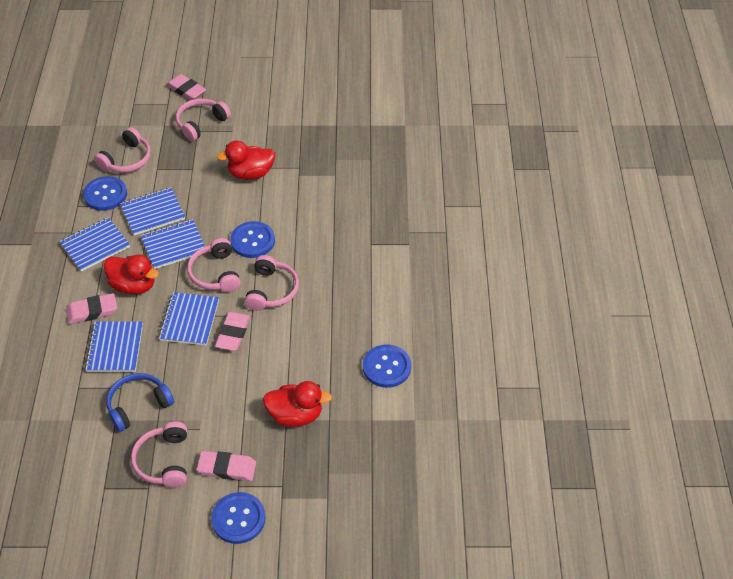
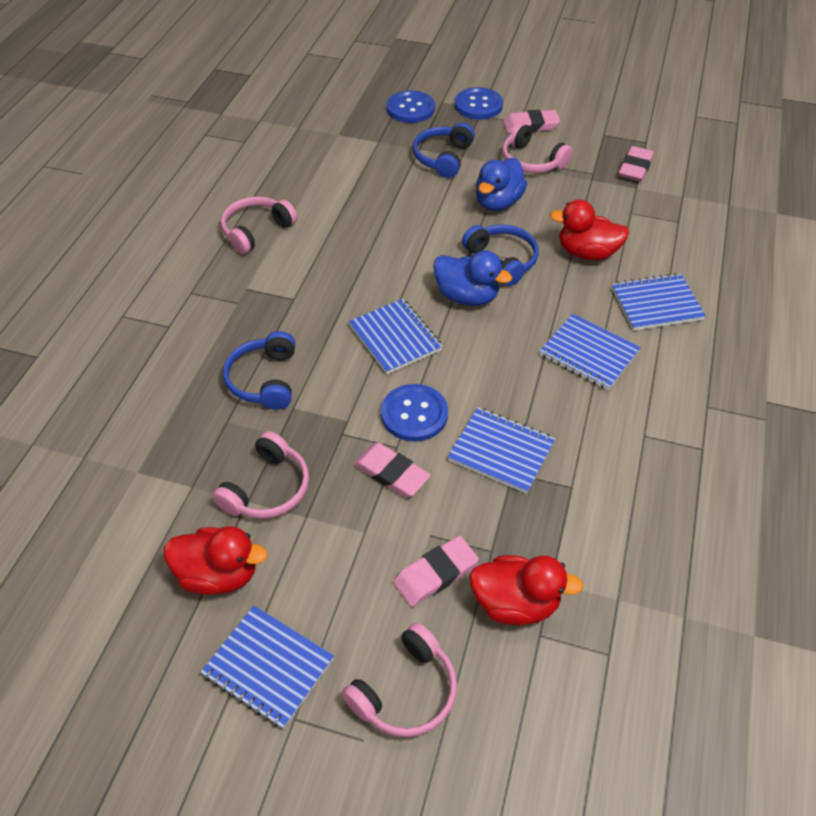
blue button: 4 -> 3
blue duck: 0 -> 2
blue headphones: 1 -> 3
pink headphones: 5 -> 4

